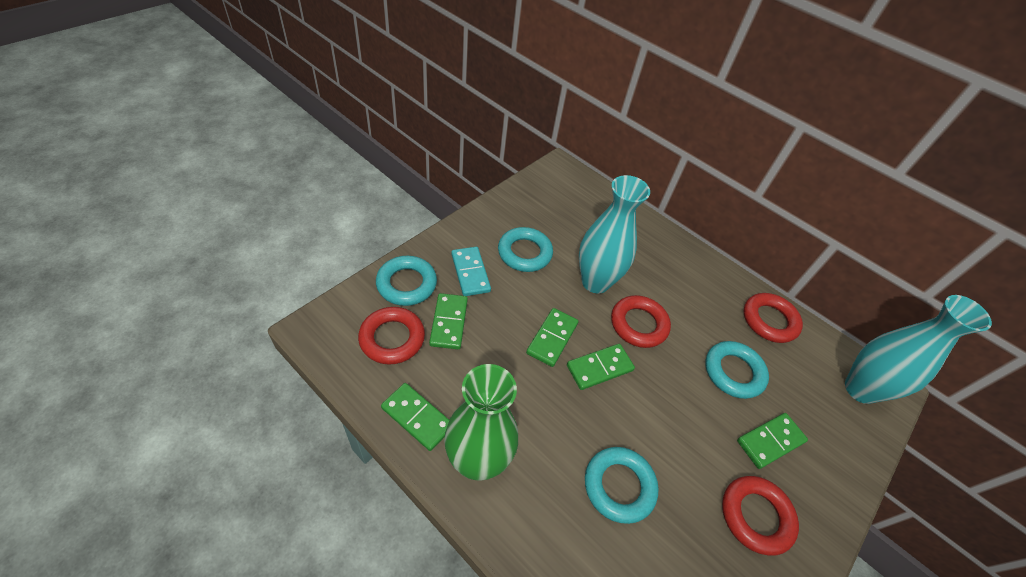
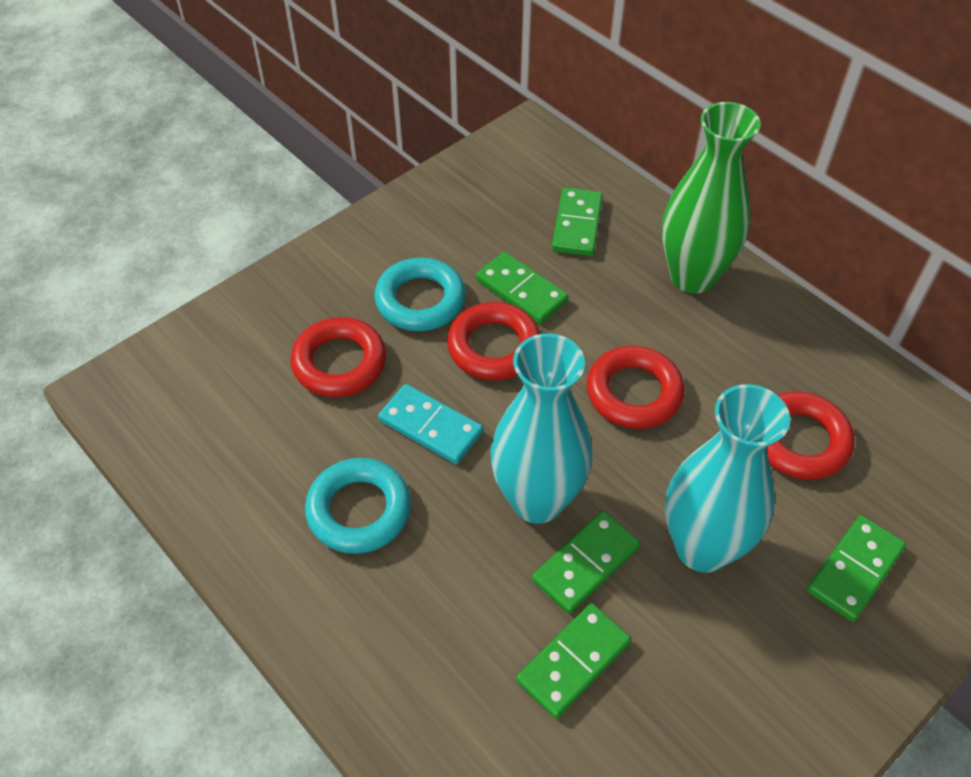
turquoise ring: 4 -> 2

